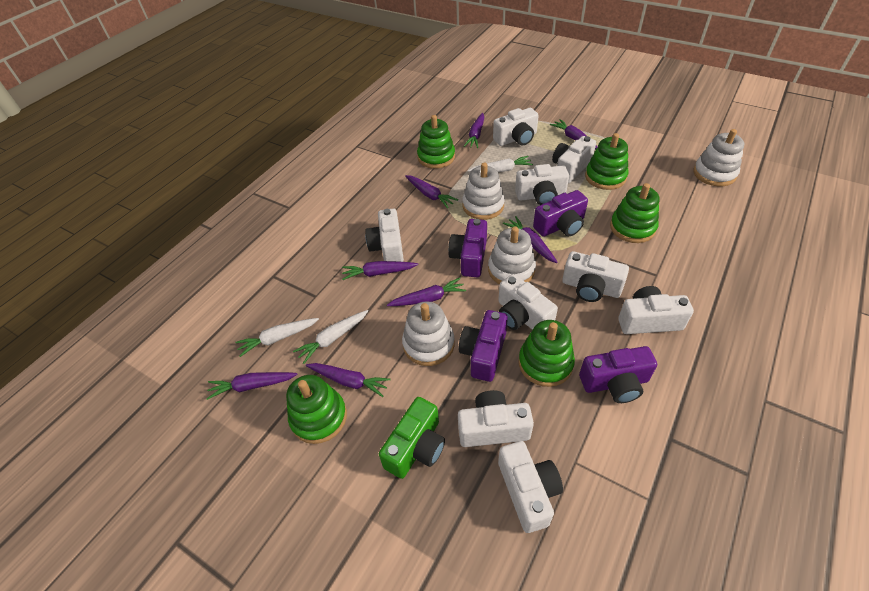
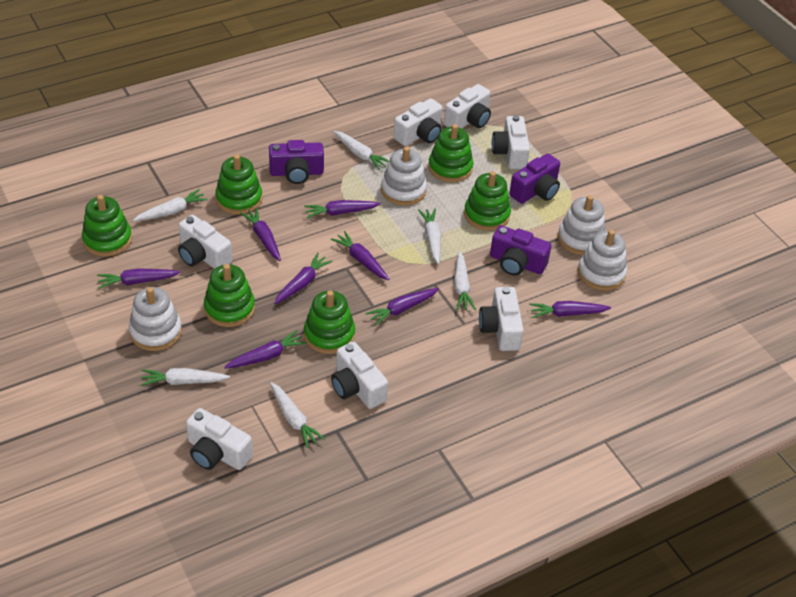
green camera: 1 -> 0
green stacking toy: 5 -> 6
purple camera: 4 -> 3
white camera: 9 -> 7
white carrot: 3 -> 6

